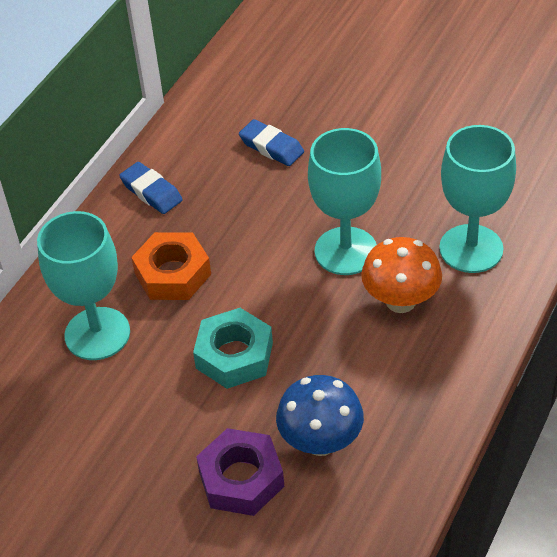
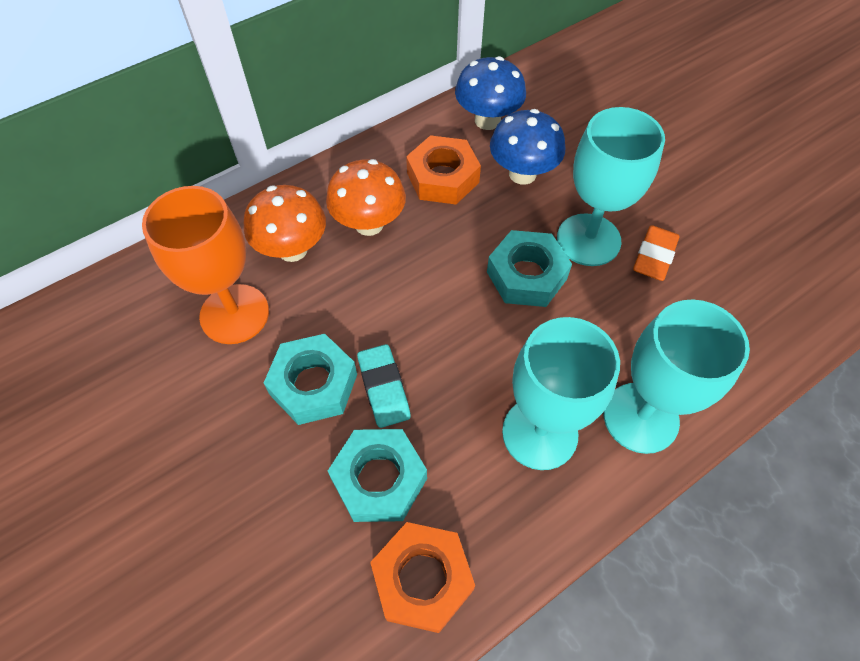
blue eraser: 2 -> 0
blue mushroom: 1 -> 2
orange eraser: 0 -> 1
orange goblet: 0 -> 1
orange mushroom: 1 -> 2
orange nut: 1 -> 2
purple nut: 1 -> 0
turquoise eraser: 0 -> 1
turquoise nut: 1 -> 3

